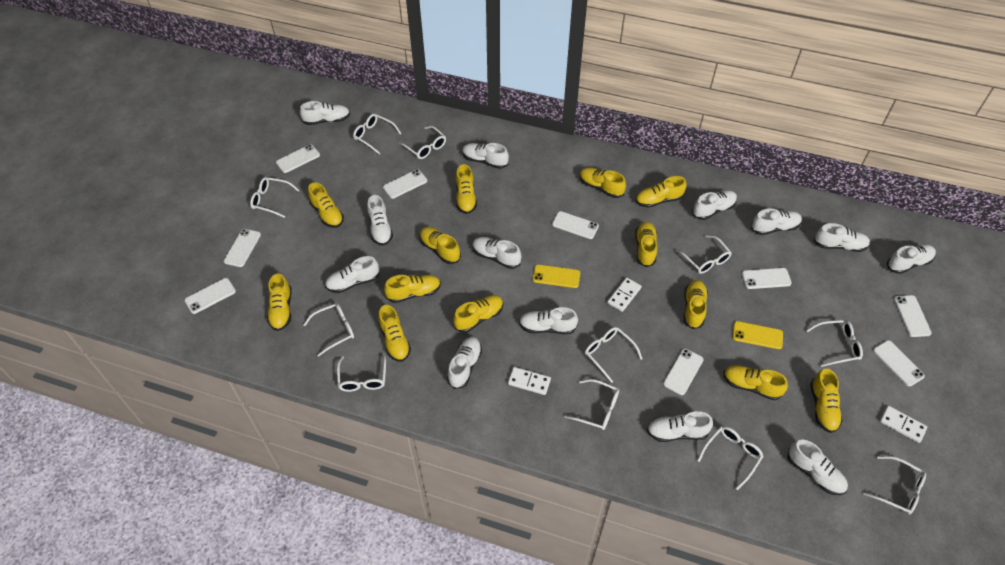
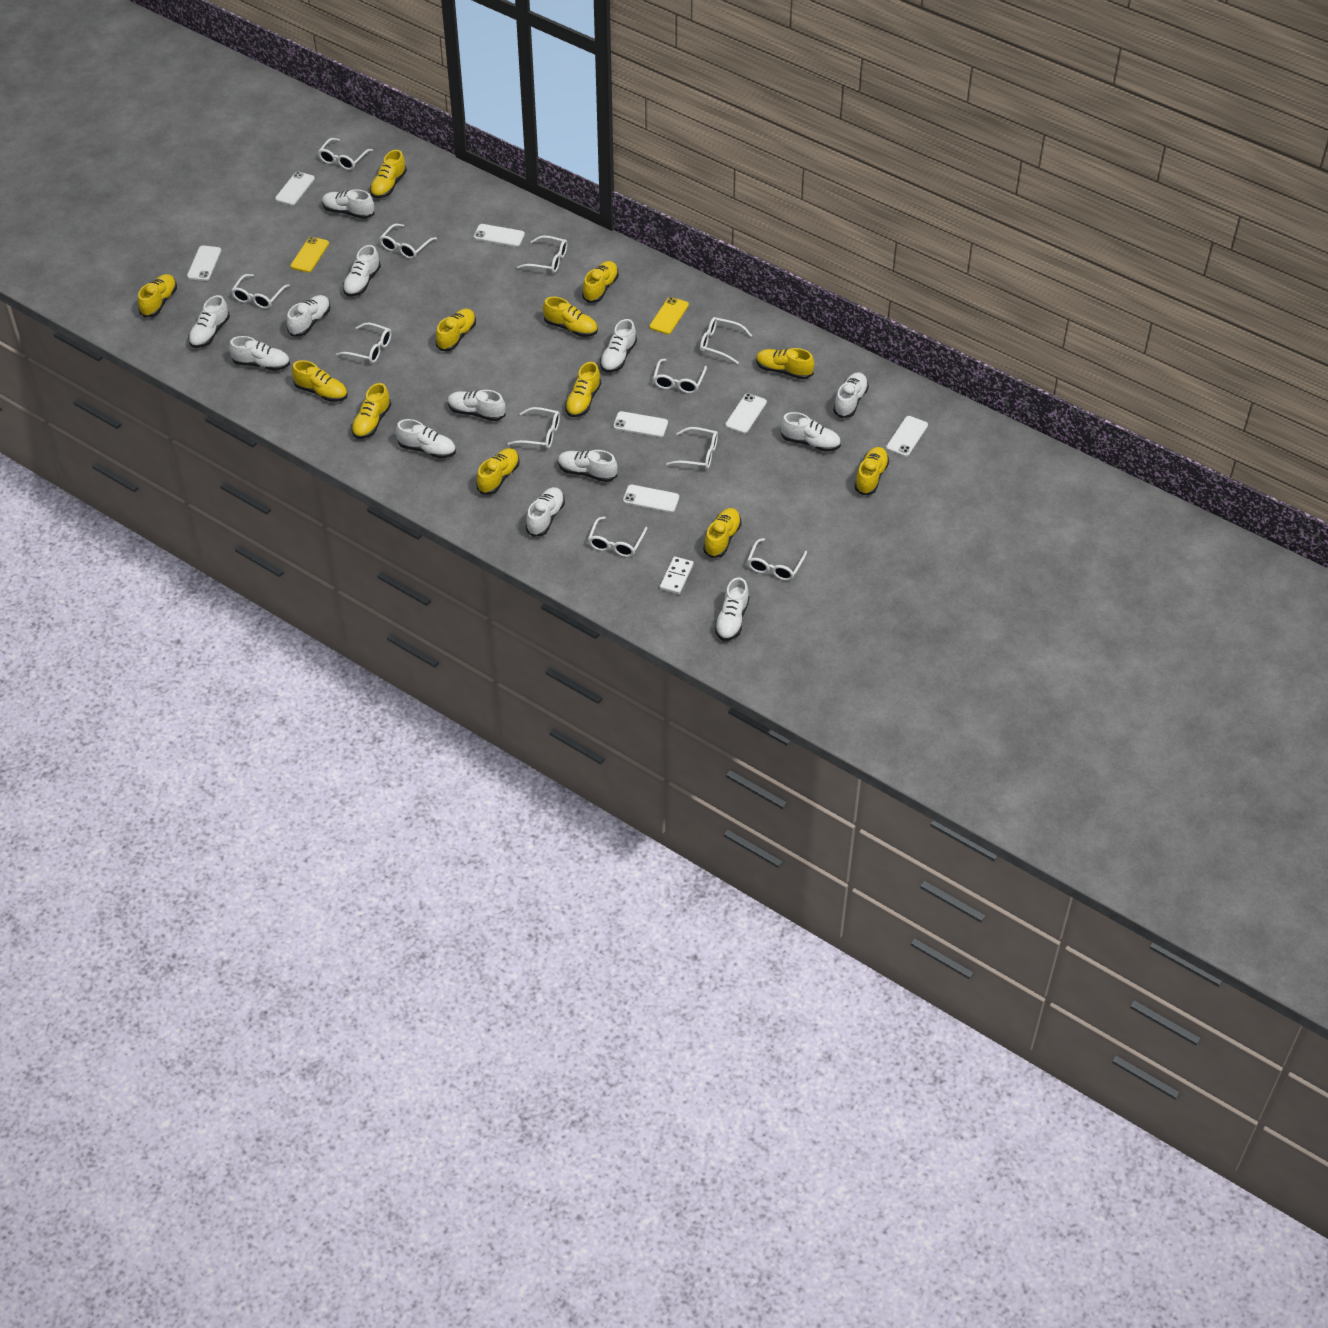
white domino: 3 -> 1
white phone: 9 -> 7
yellow shoe: 13 -> 12

